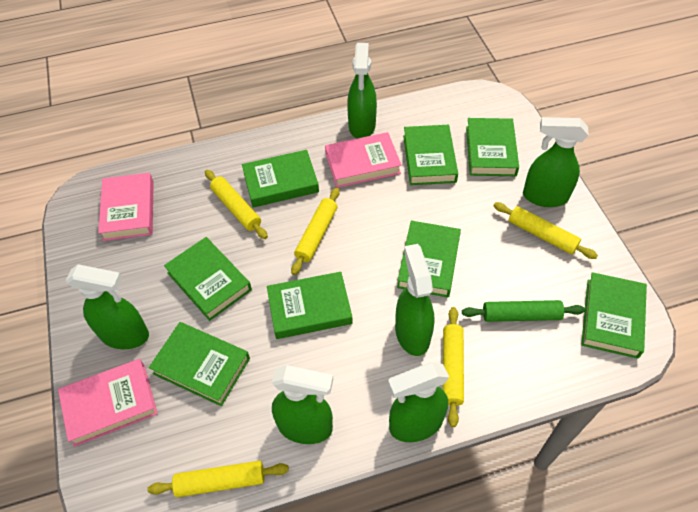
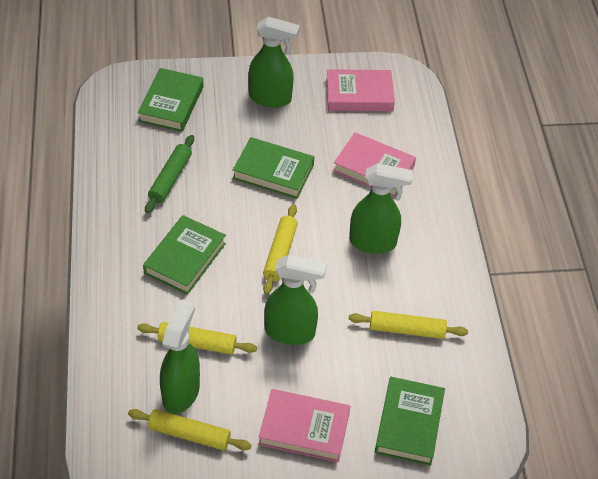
green book: 8 -> 4
green spray bottle: 6 -> 4
yellow rolling pin: 5 -> 4

